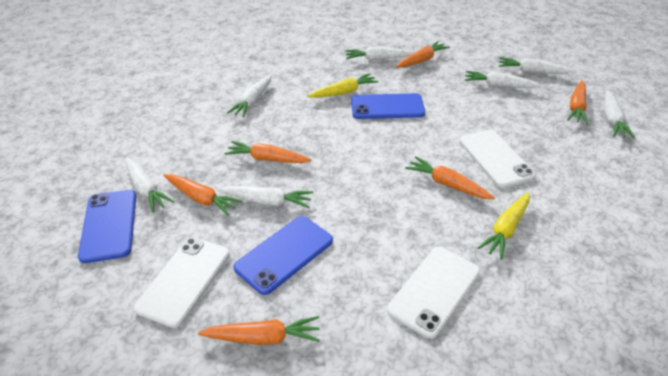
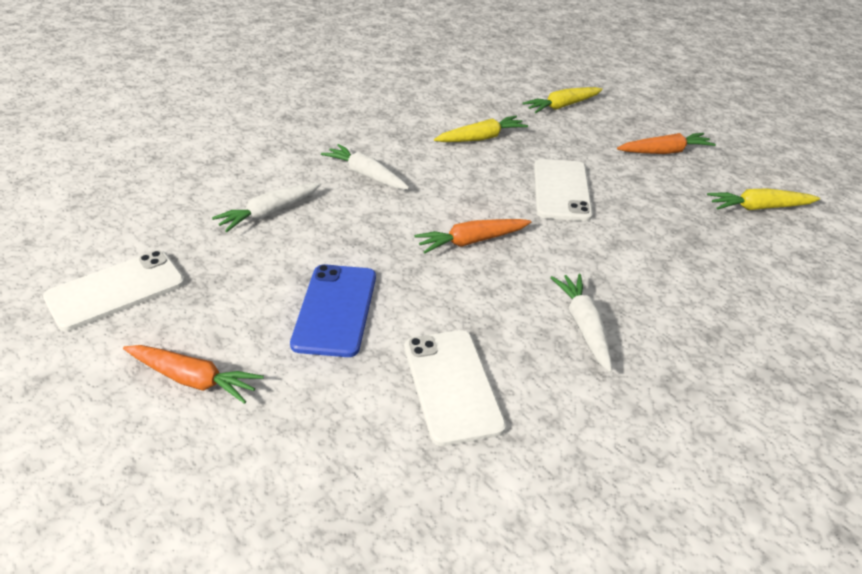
blue phone: 3 -> 1
orange carrot: 6 -> 3
white carrot: 7 -> 3
yellow carrot: 2 -> 3

